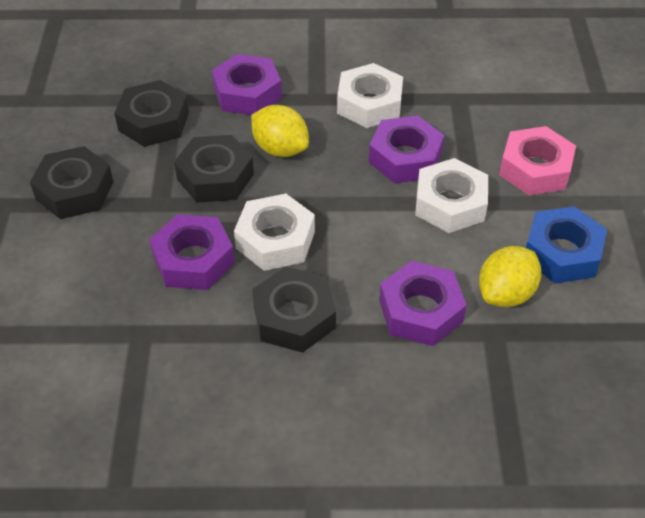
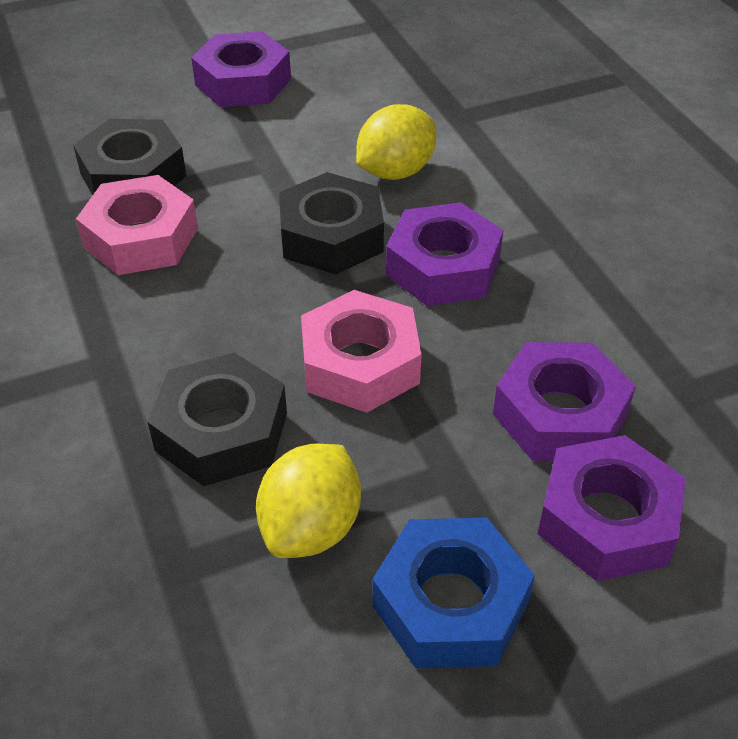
black nut: 4 -> 3
pink nut: 1 -> 2
white nut: 3 -> 0

